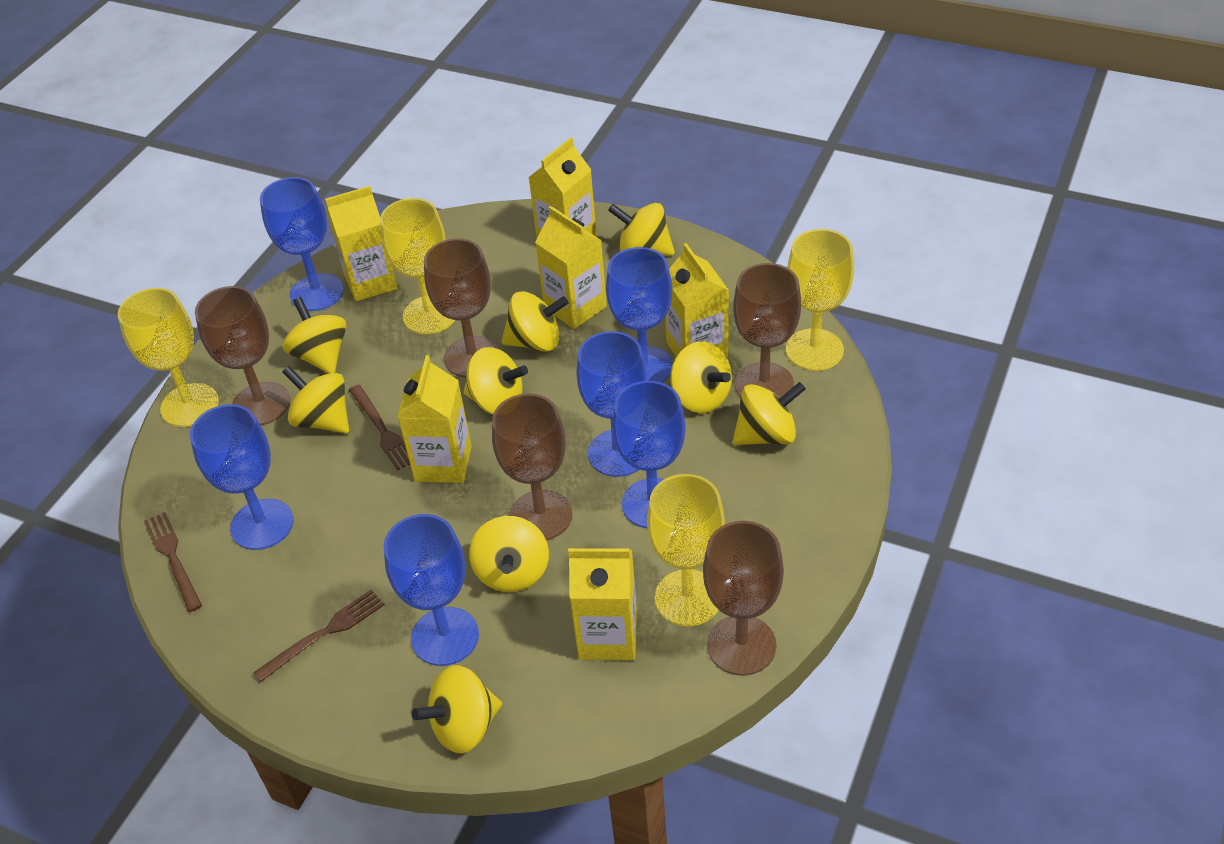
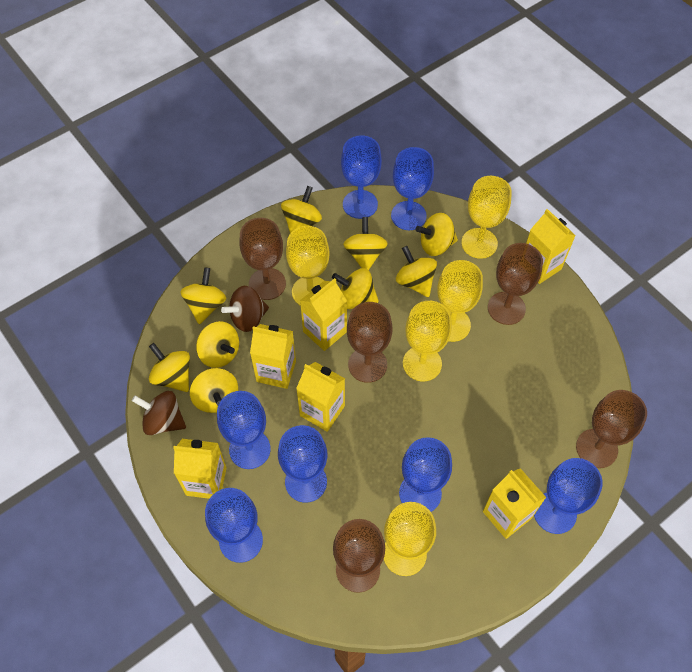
blue goblet: 6 -> 7
brown fork: 3 -> 0
brown spinning top: 0 -> 2
yellow goblet: 4 -> 5

